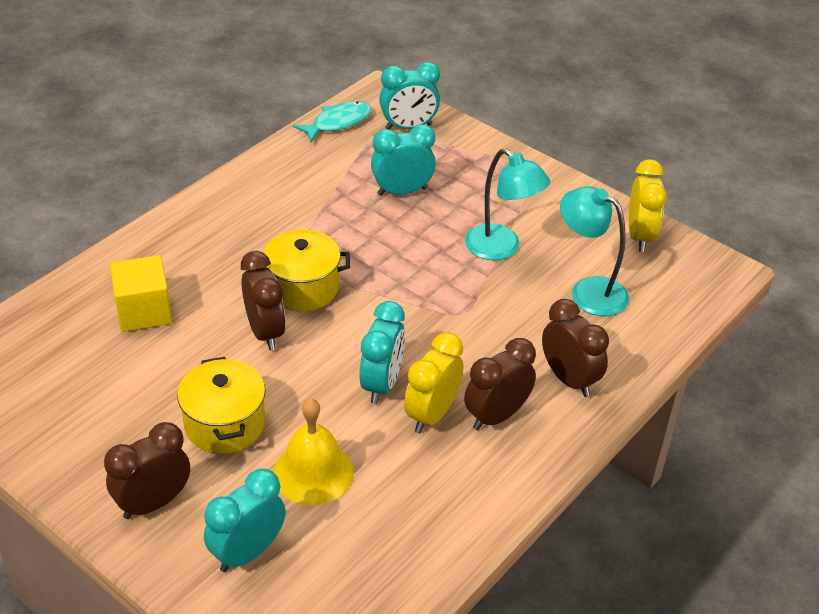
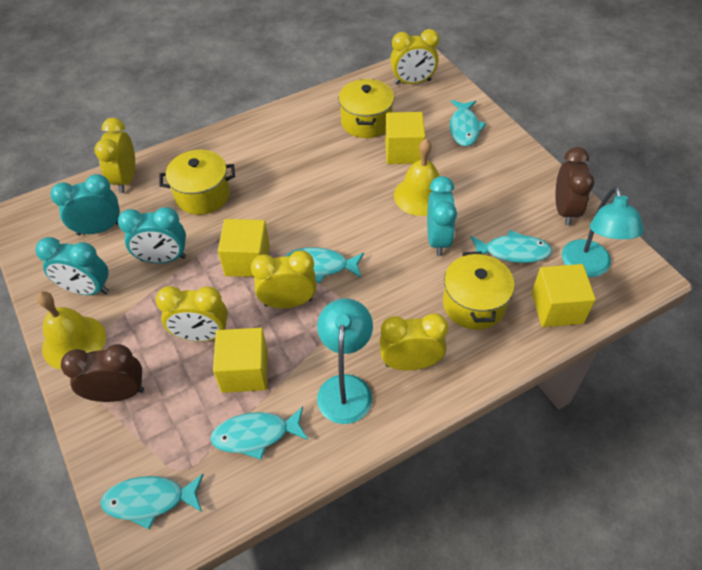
brown clock: 4 -> 2
turquoise fish: 1 -> 5
yellow bell: 1 -> 2
yellow clock: 2 -> 5
yellow cube: 1 -> 4
yellow pot: 2 -> 3

